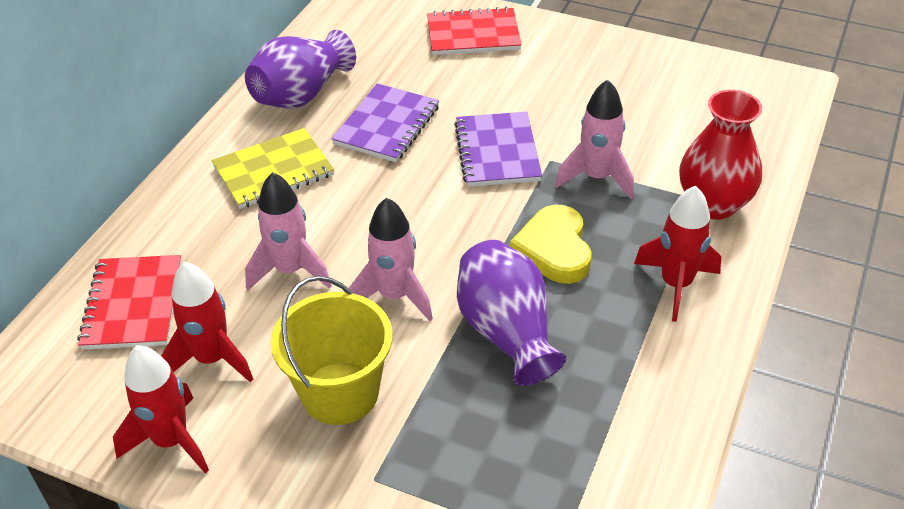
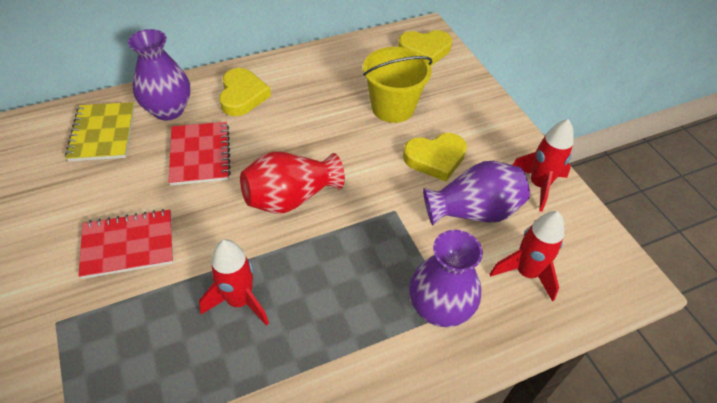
pink rocket: 3 -> 0
purple notebook: 2 -> 0
purple vase: 2 -> 3
yellow heart: 1 -> 3

